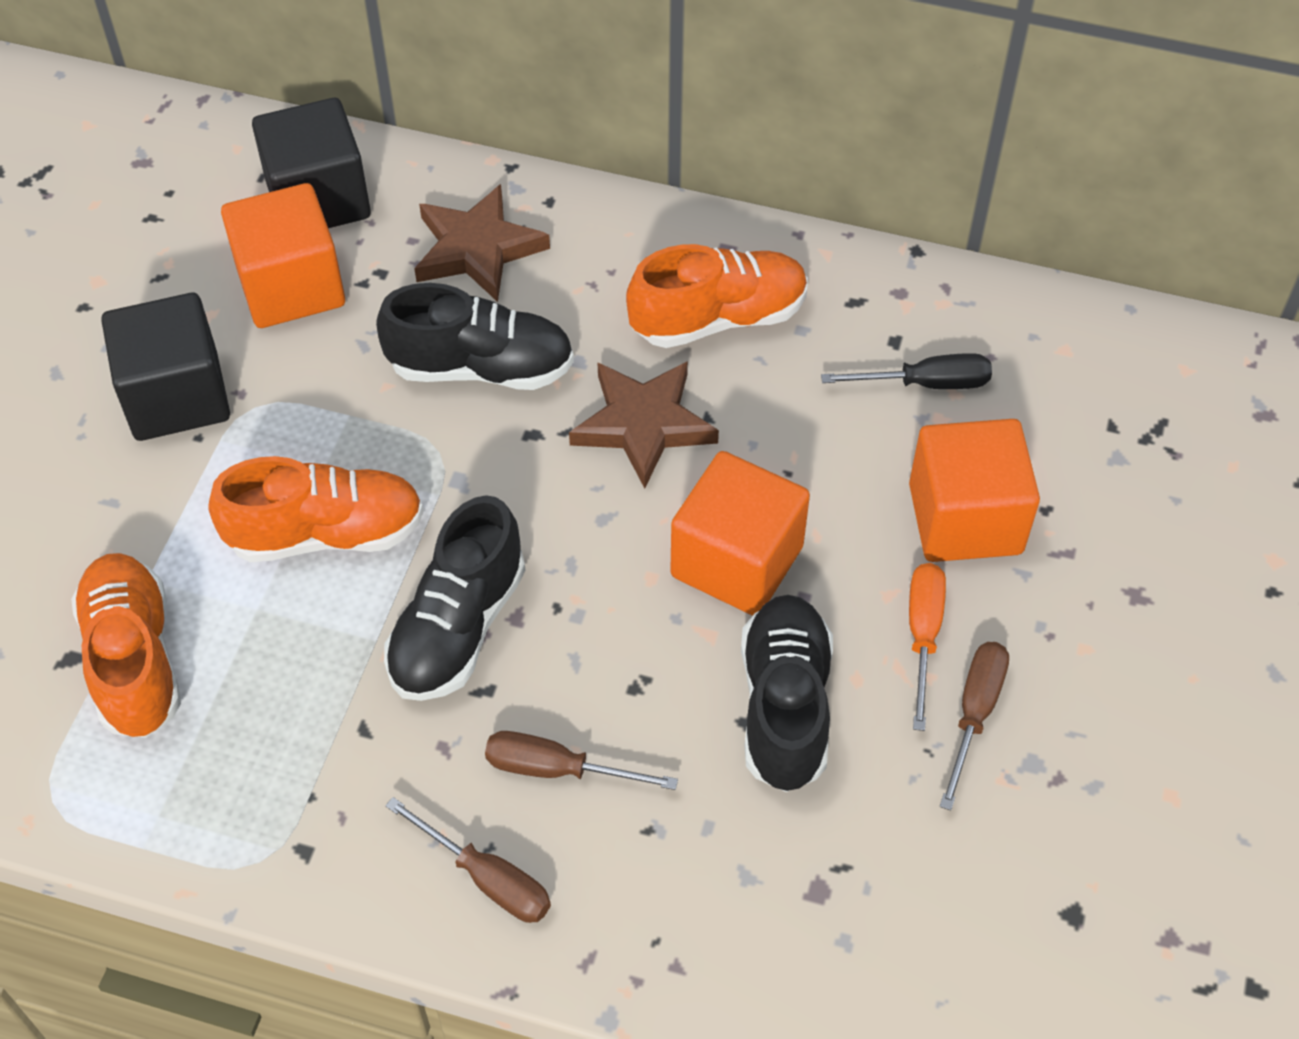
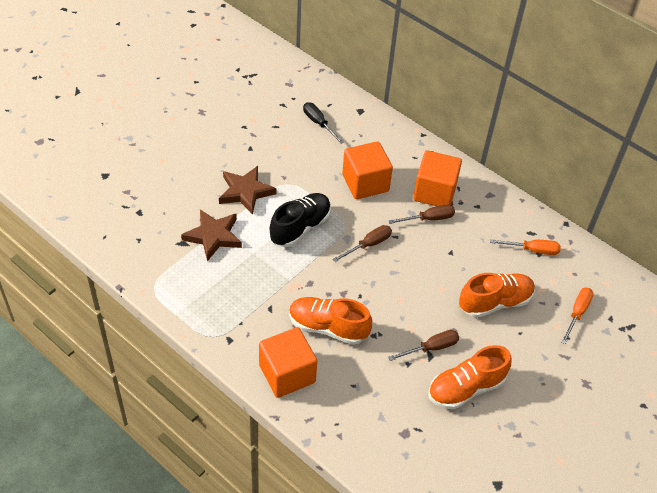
black cube: 2 -> 0
black shoe: 3 -> 1
orange screwdriver: 1 -> 2

